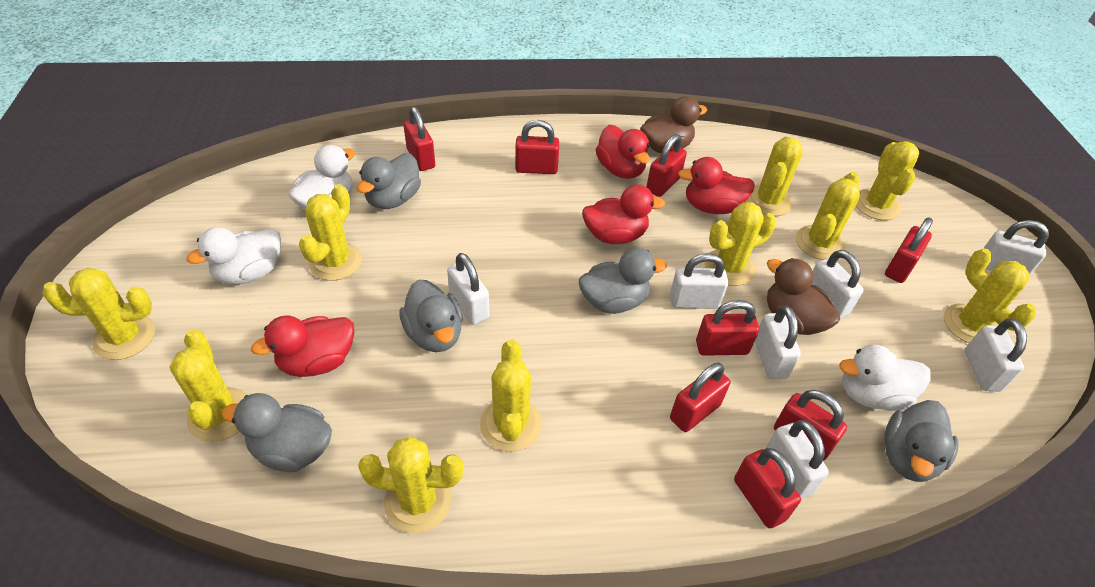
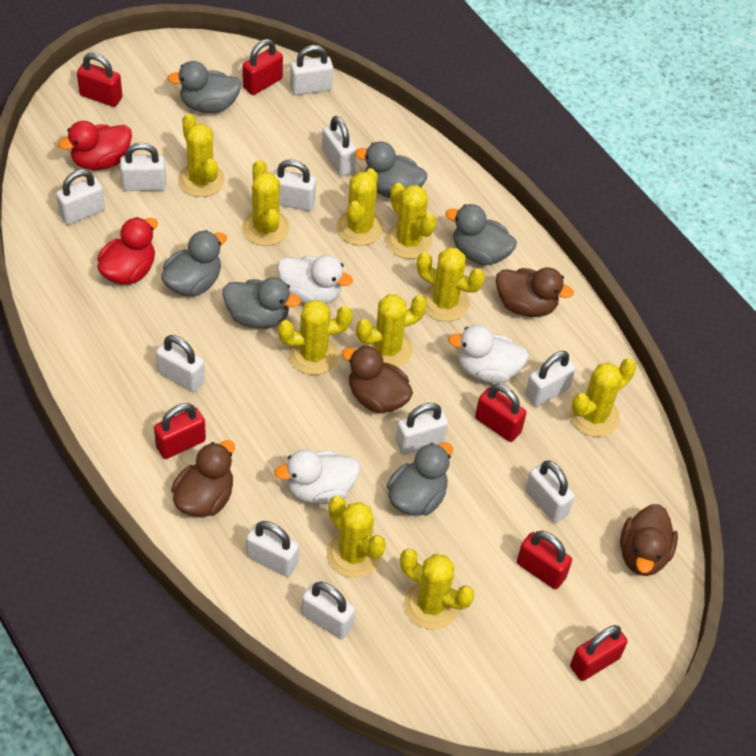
brown duck: 2 -> 4
grey duck: 5 -> 6
red duck: 4 -> 2
red padlock: 8 -> 6
white padlock: 7 -> 11

